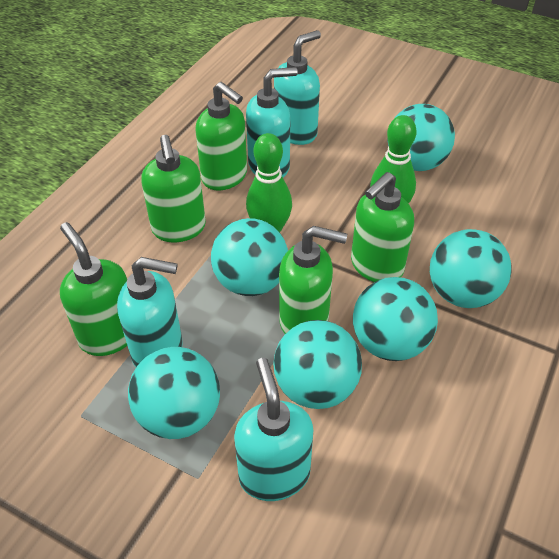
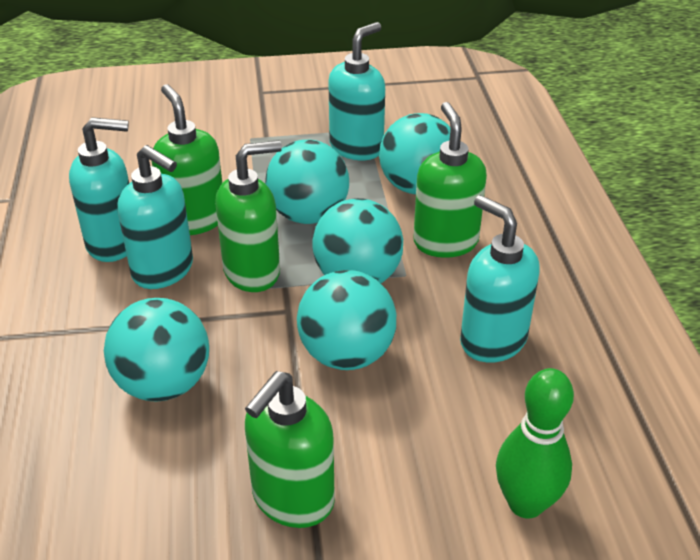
green bowling pin: 2 -> 1
green soap dispenser: 5 -> 4
turquoise ball: 6 -> 5

